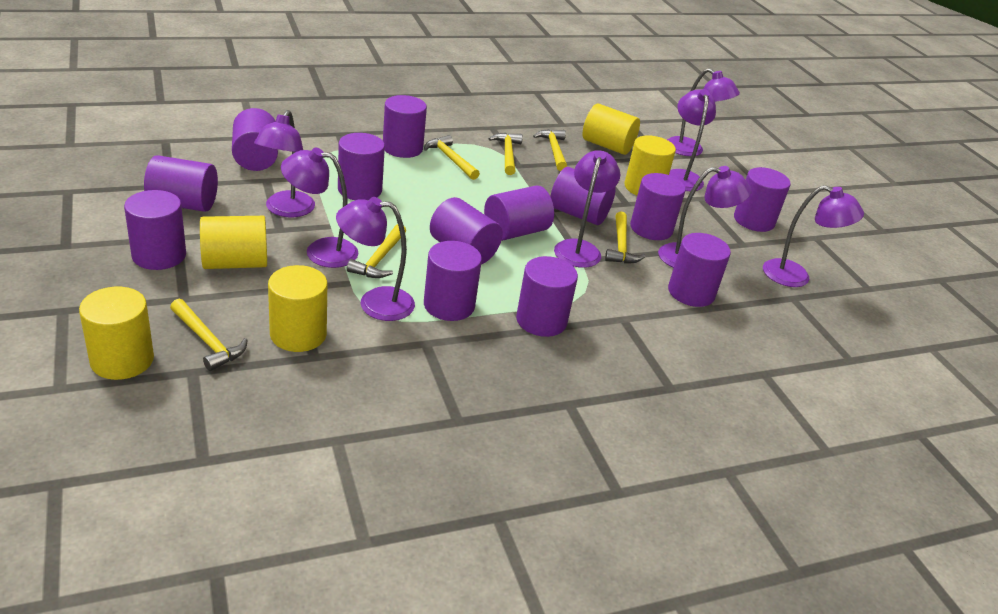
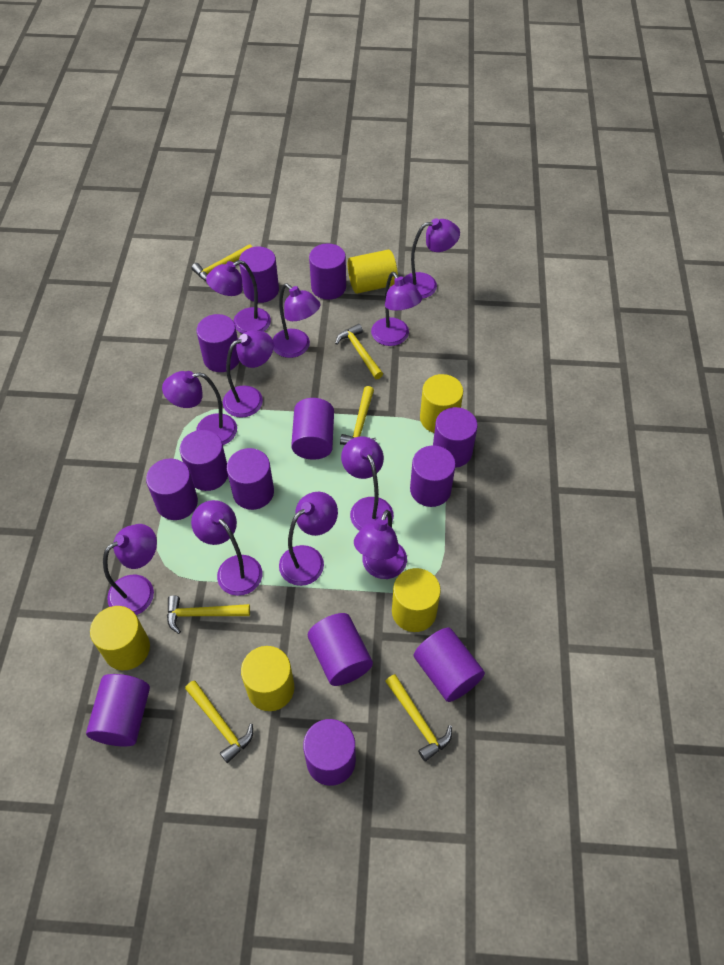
purple lamp: 8 -> 11

